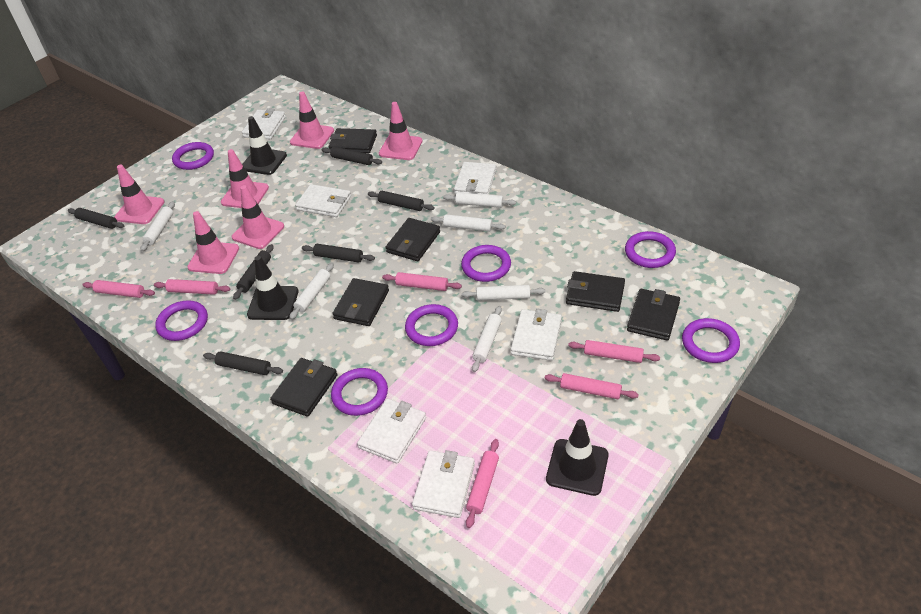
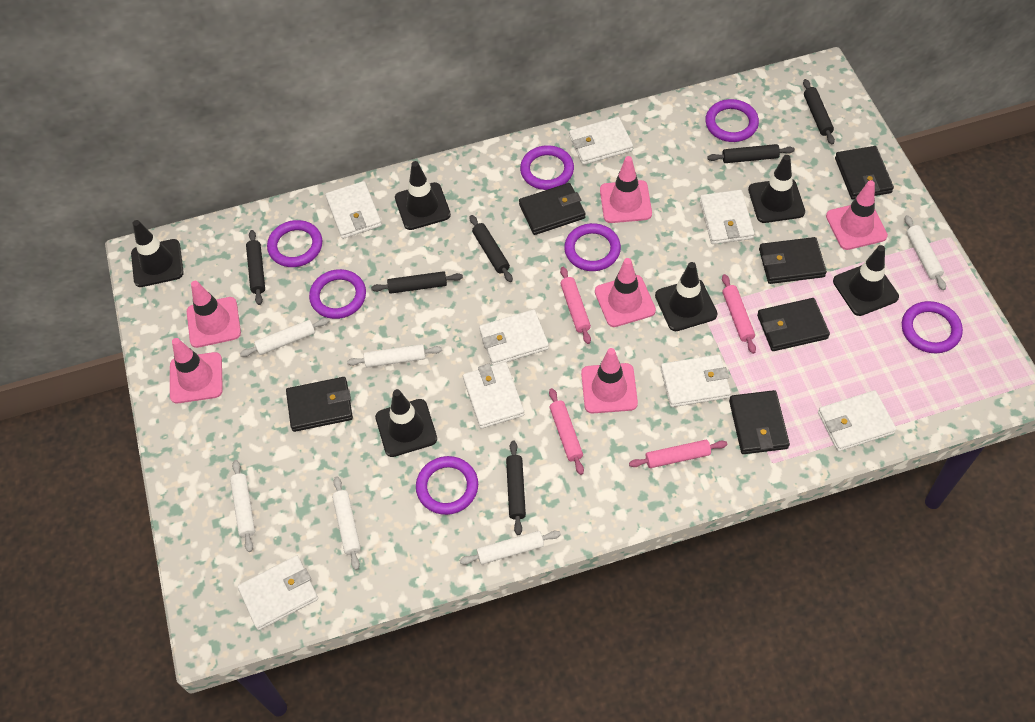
black traffic cone: 3 -> 6
pink rolling pin: 6 -> 4
white wallet: 6 -> 8

